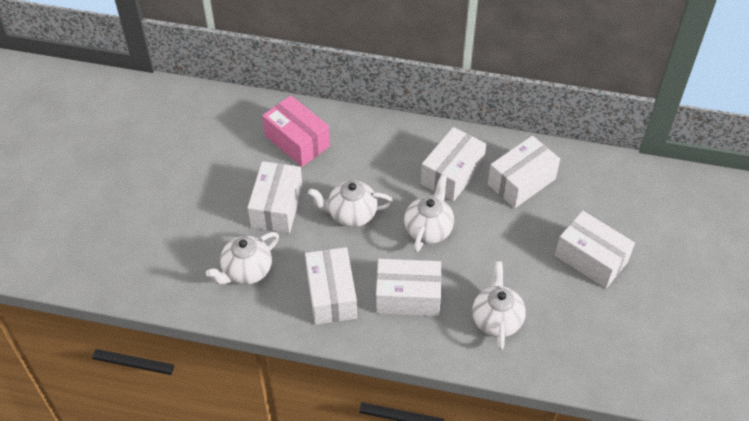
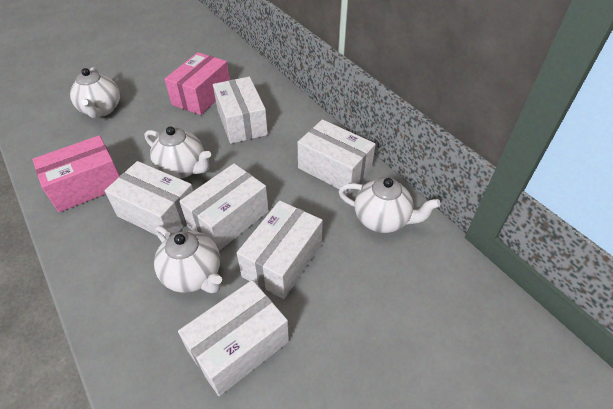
pink box: 1 -> 2

